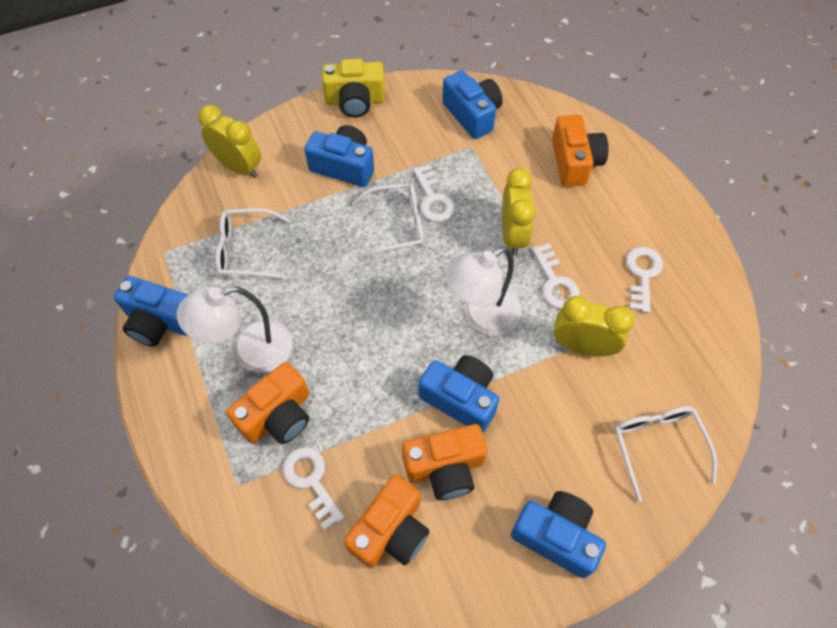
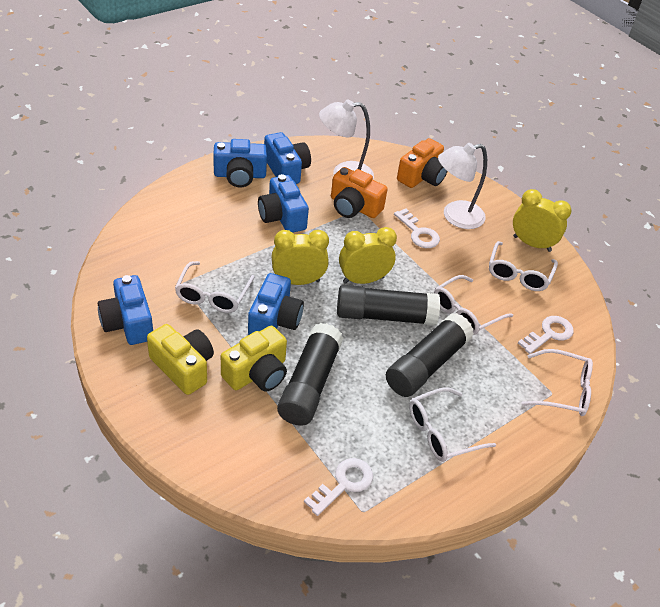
black glue stick: 0 -> 3
orange camera: 4 -> 2
white glasses: 3 -> 5
white key: 4 -> 3
yellow camera: 1 -> 2

